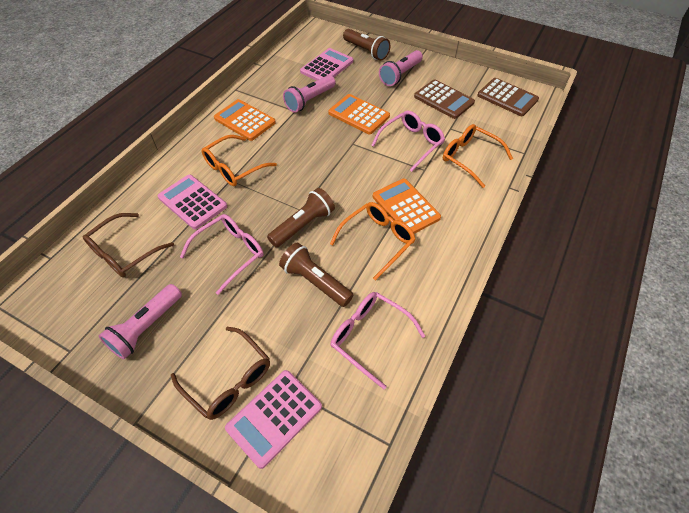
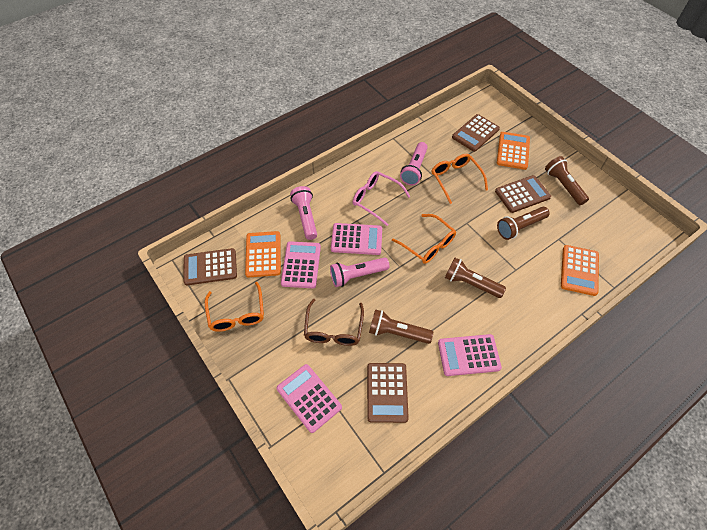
brown calculator: 2 -> 4
brown flashlight: 3 -> 4
brown glasses: 2 -> 1
pink calculator: 3 -> 4
pink glasses: 3 -> 1

